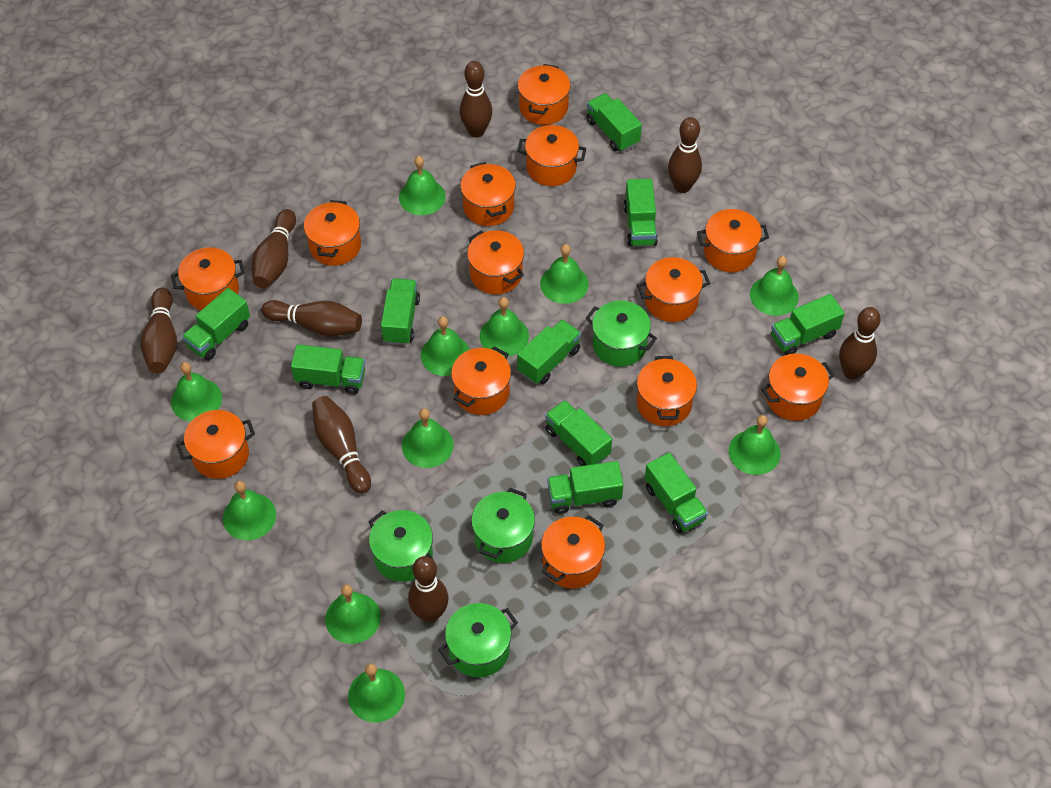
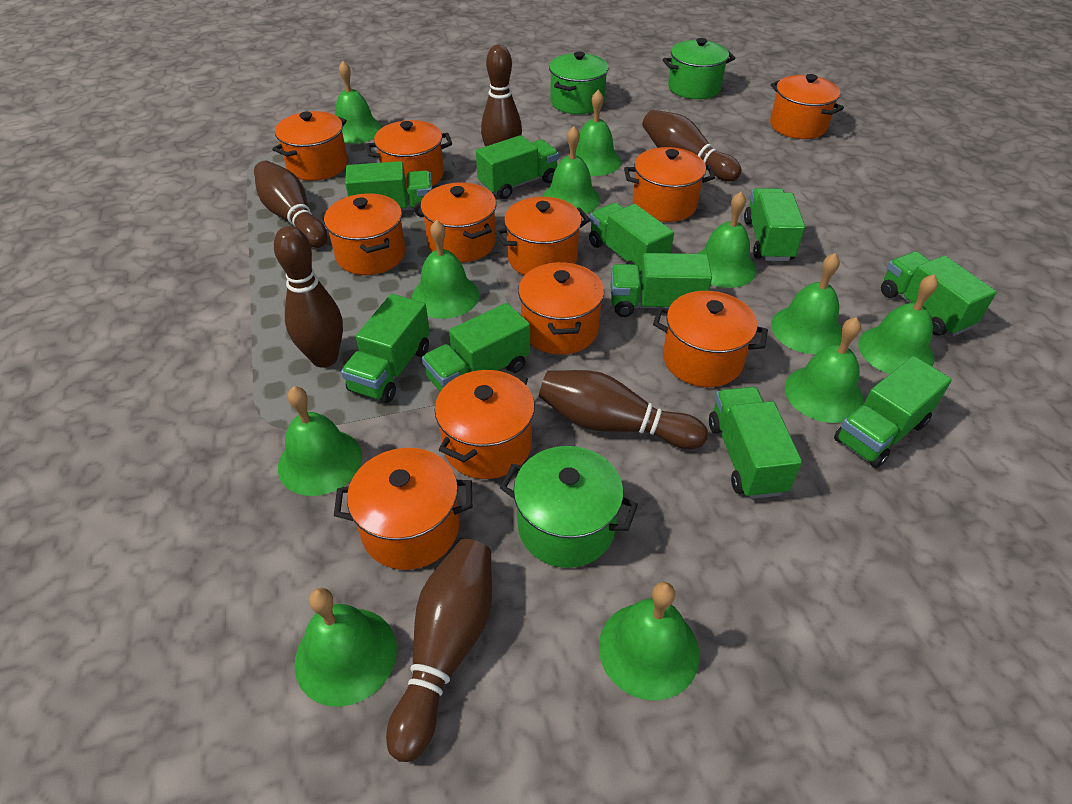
brown bowling pin: 8 -> 6
green pot: 4 -> 3
orange pot: 13 -> 11

